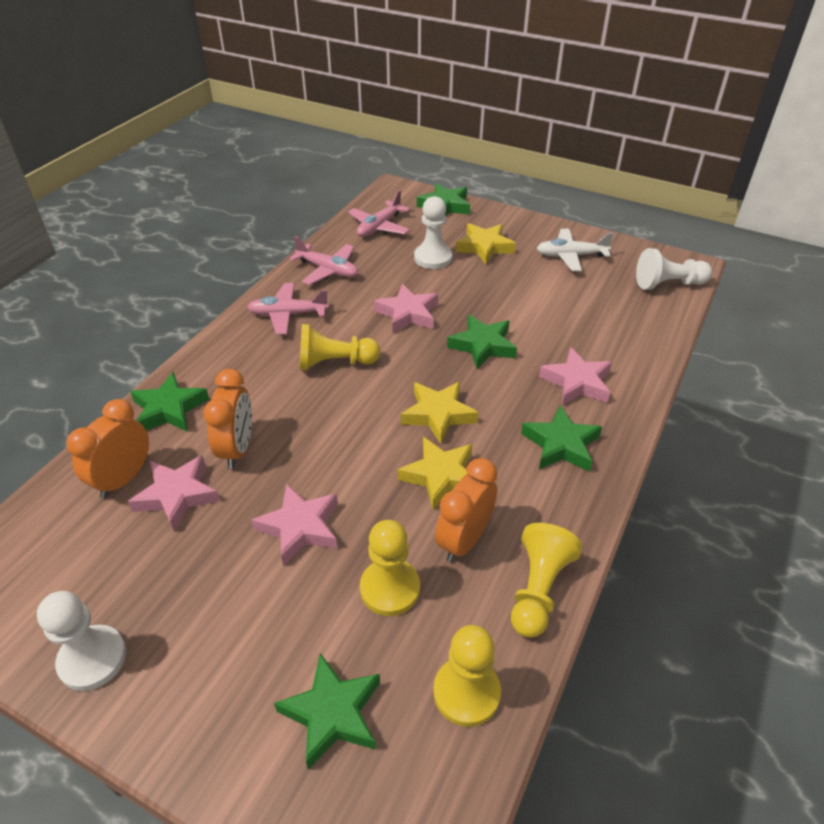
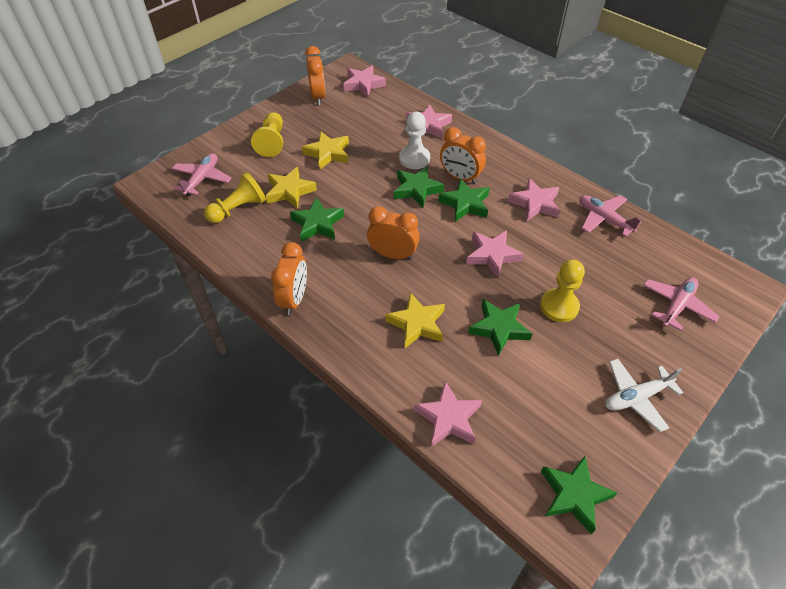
orange clock: 3 -> 4
pink star: 4 -> 5
white pawn: 3 -> 1
yellow pawn: 4 -> 3

